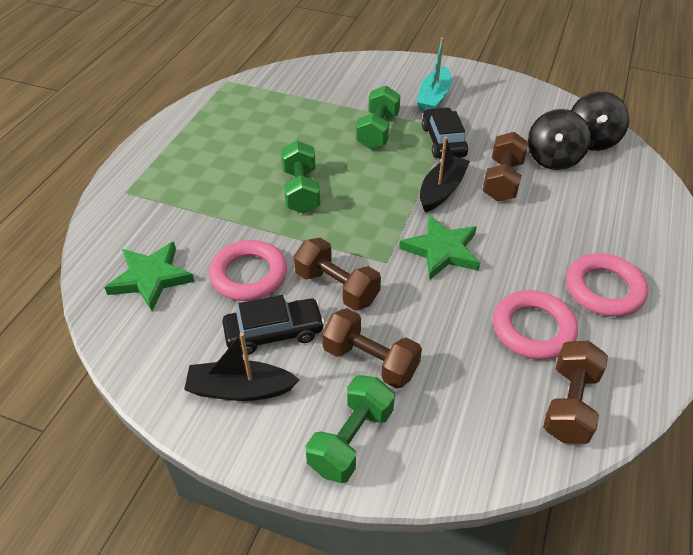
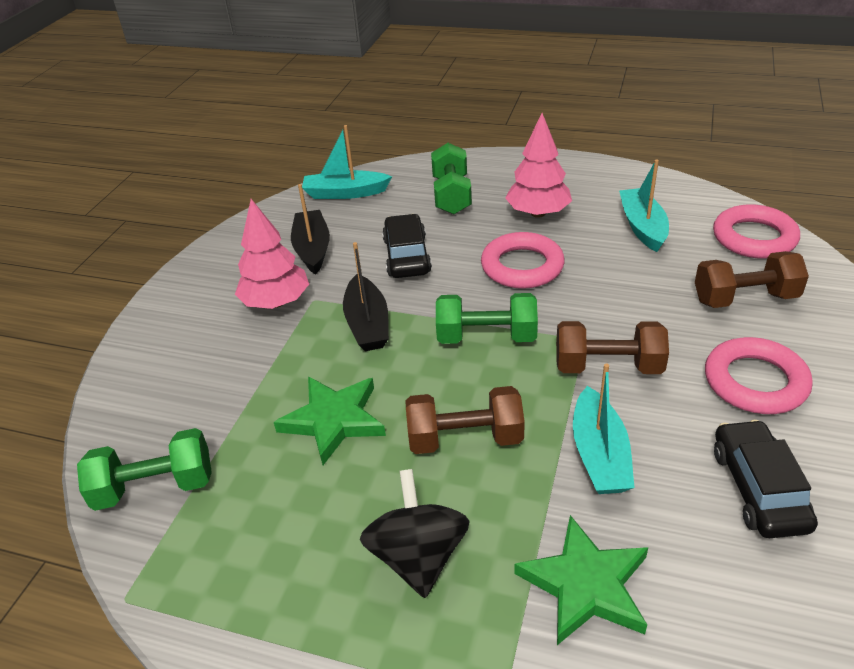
black spinning top: 2 -> 1
brown dumbbell: 4 -> 3
pink tree: 0 -> 2
turquoise boat: 1 -> 3

